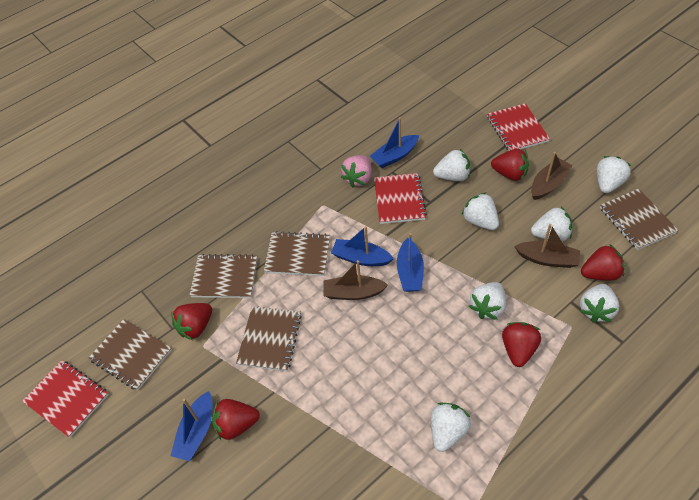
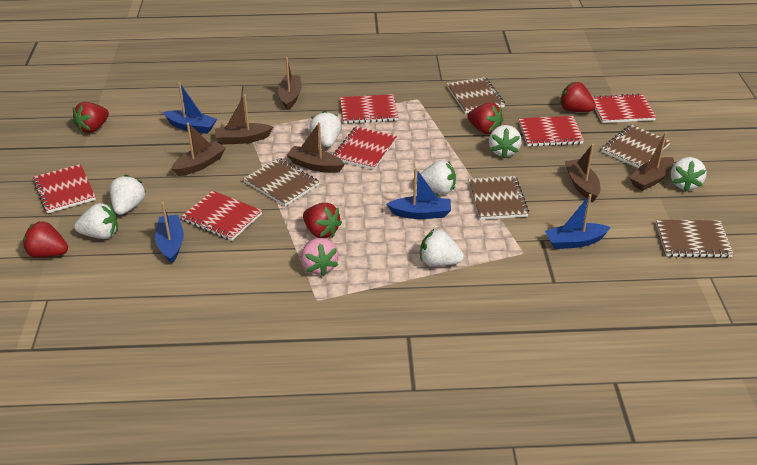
brown boat: 3 -> 6
red notebook: 3 -> 6

